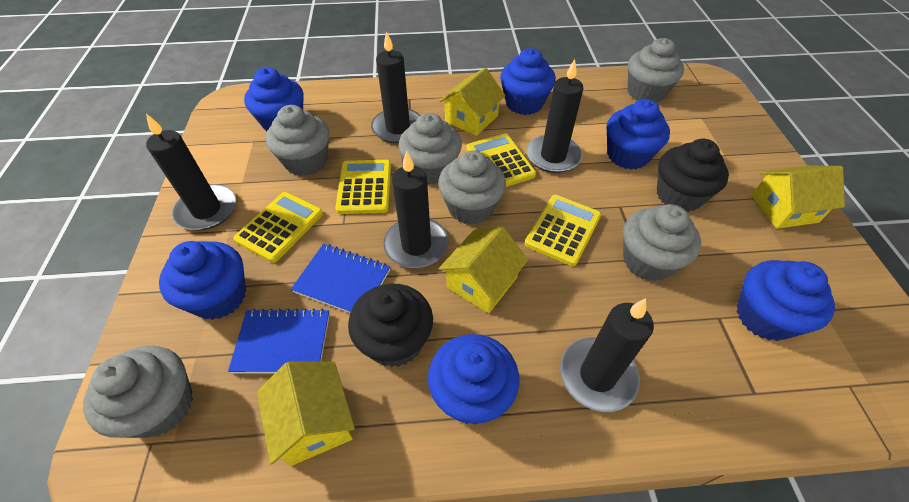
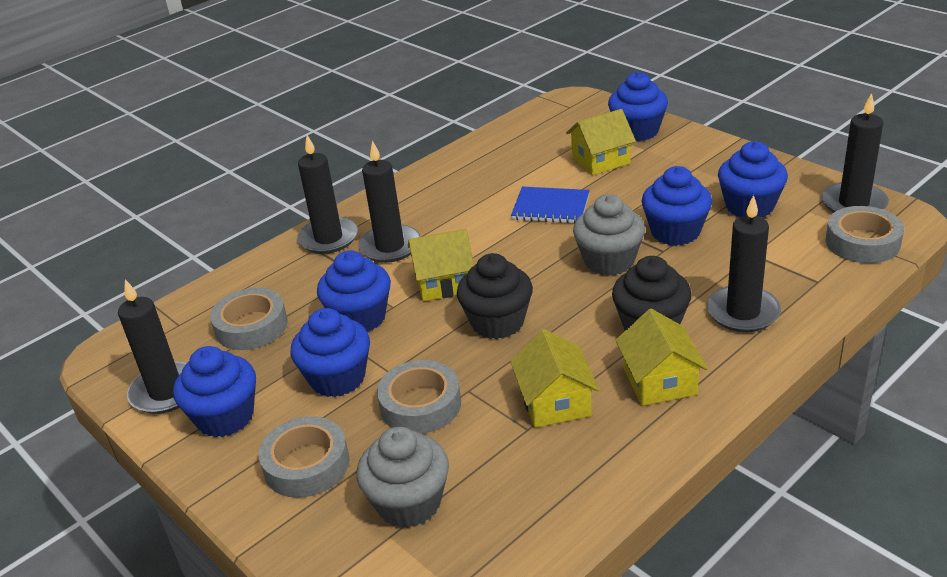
blue notebook: 2 -> 1
grey cupcake: 6 -> 2
grey tape: 0 -> 4
yellow calculator: 4 -> 0

